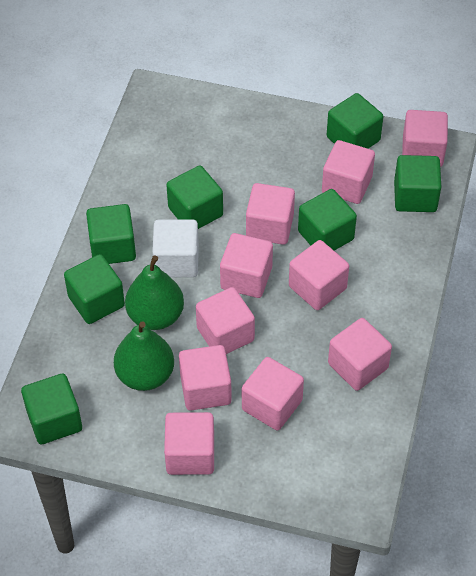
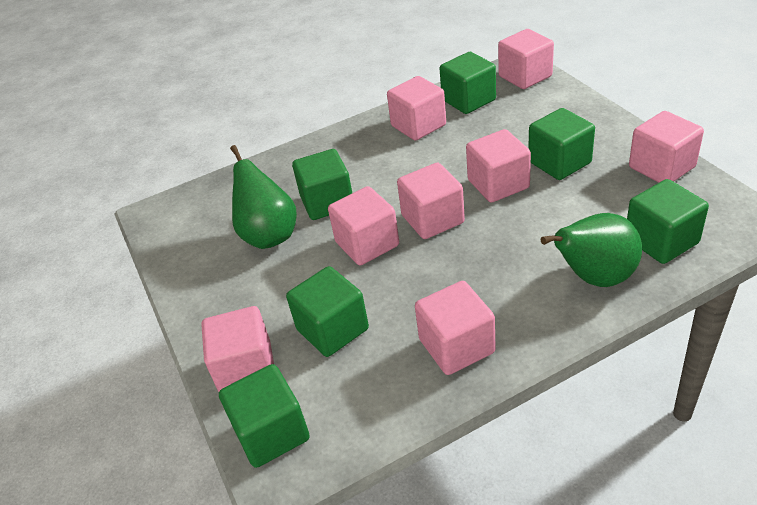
green cube: 7 -> 6
pink cube: 10 -> 8
white cube: 1 -> 0

